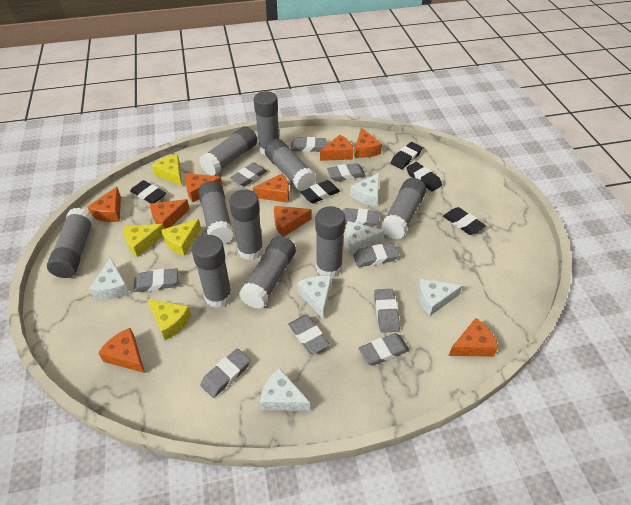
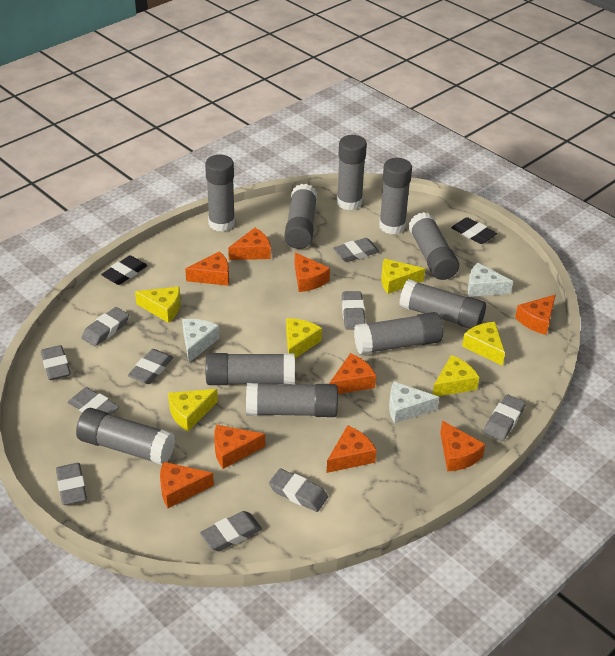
black eraser: 5 -> 2
white cheese: 6 -> 3
yellow cheese: 4 -> 6

